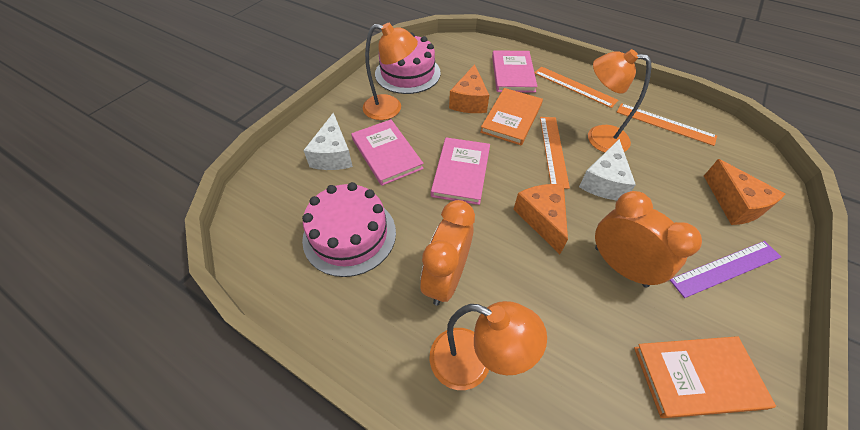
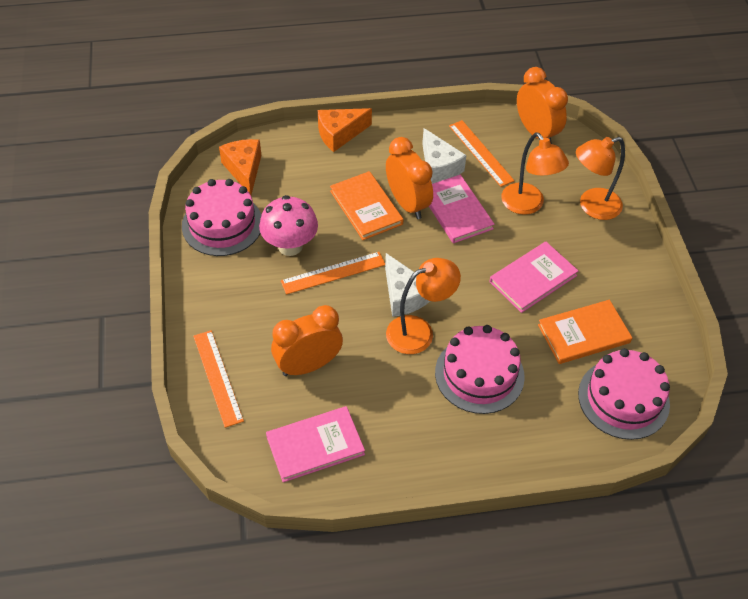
orange cheese: 3 -> 2
orange clock: 2 -> 3
pink cake: 2 -> 3
pink mushroom: 0 -> 1
purple ruler: 1 -> 0

